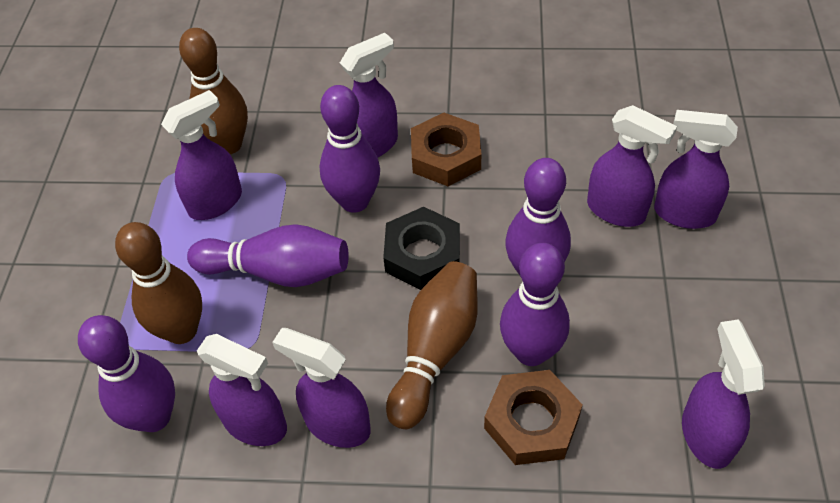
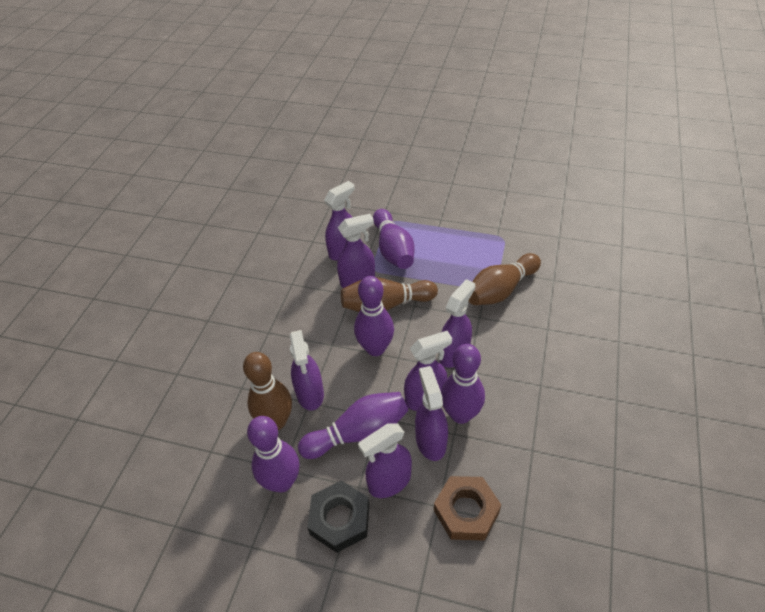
brown nut: 2 -> 1

